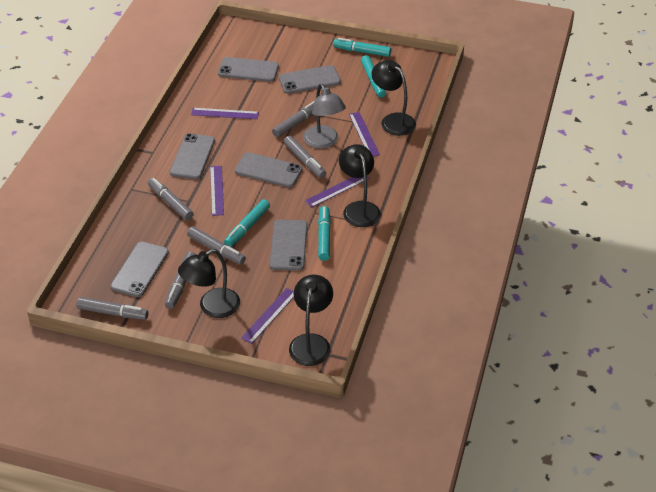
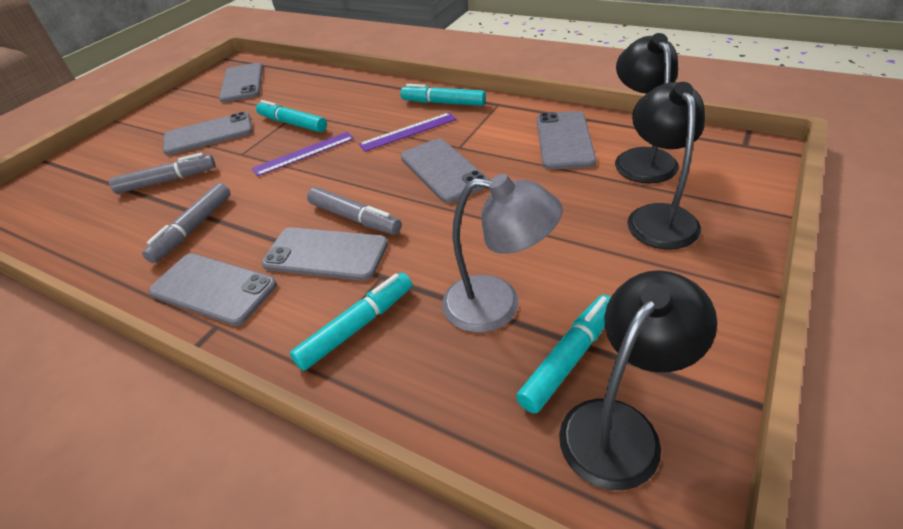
black lamp: 4 -> 3
grey marker: 6 -> 3
purple ruler: 5 -> 2

